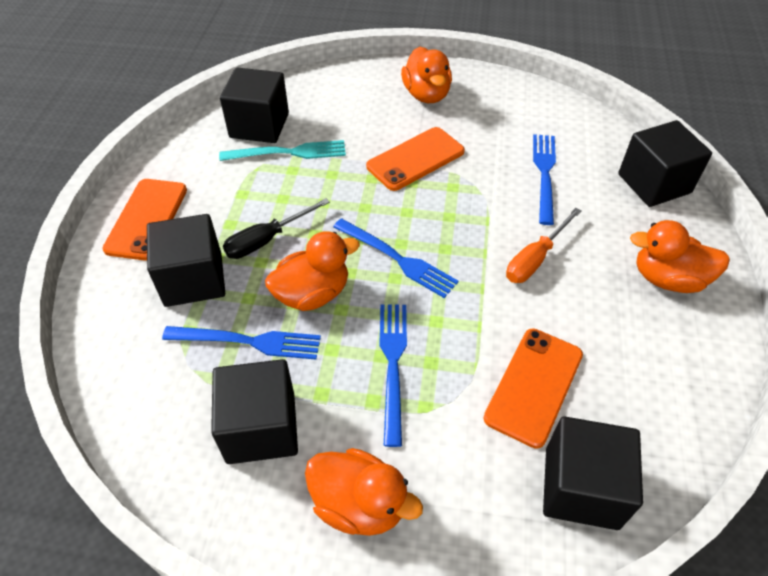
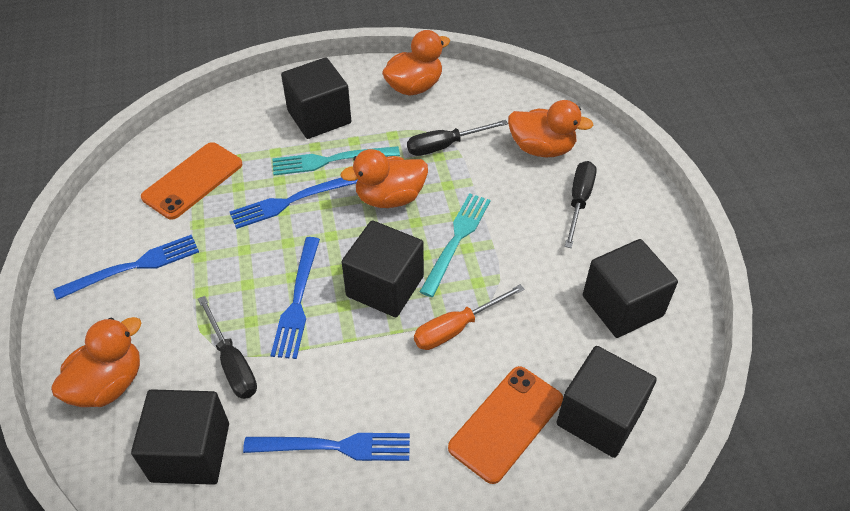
black screwdriver: 1 -> 3
orange phone: 3 -> 2
turquoise fork: 1 -> 2

